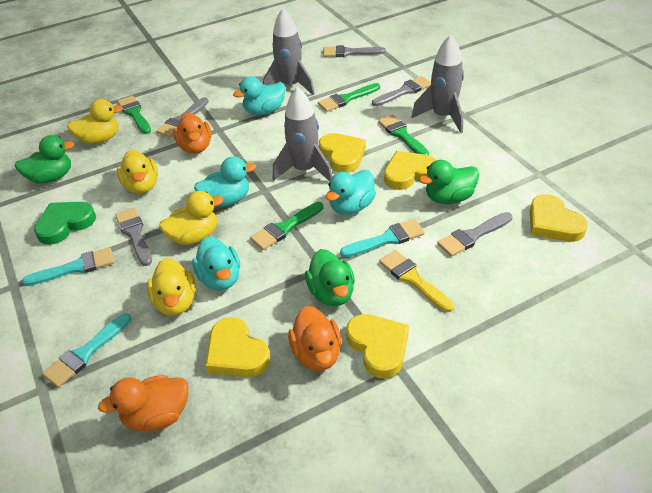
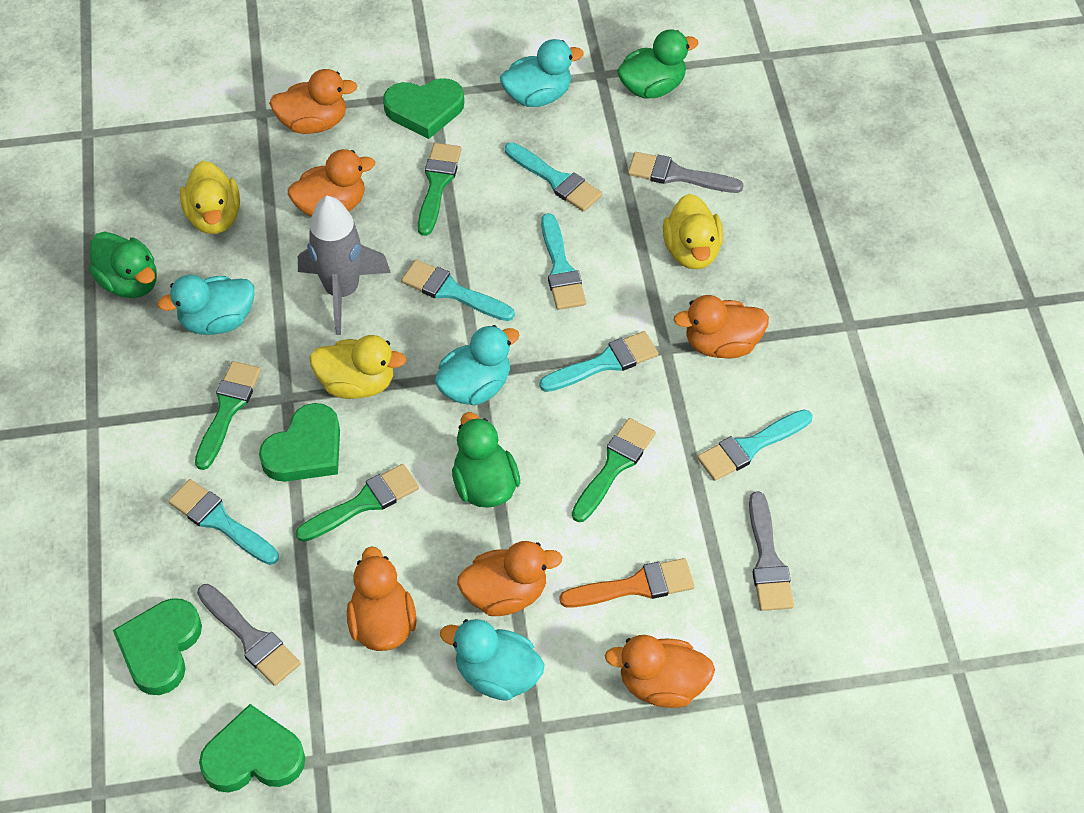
green heart: 1 -> 4
grey brush: 5 -> 3
grey rocket: 3 -> 1
orange brush: 0 -> 1
orange duck: 3 -> 6
turquoise brush: 3 -> 6
yellow brush: 1 -> 0
yellow duck: 4 -> 3
yellow heart: 5 -> 0

